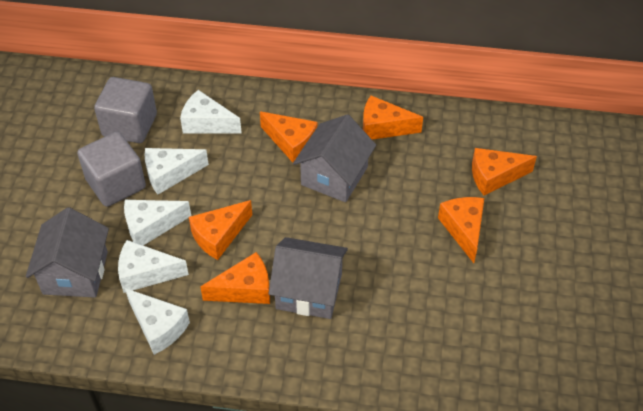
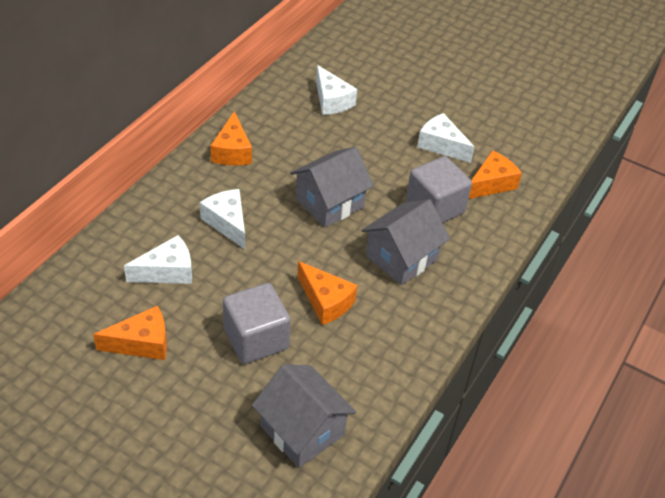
orange cheese: 6 -> 4
white cheese: 5 -> 4

